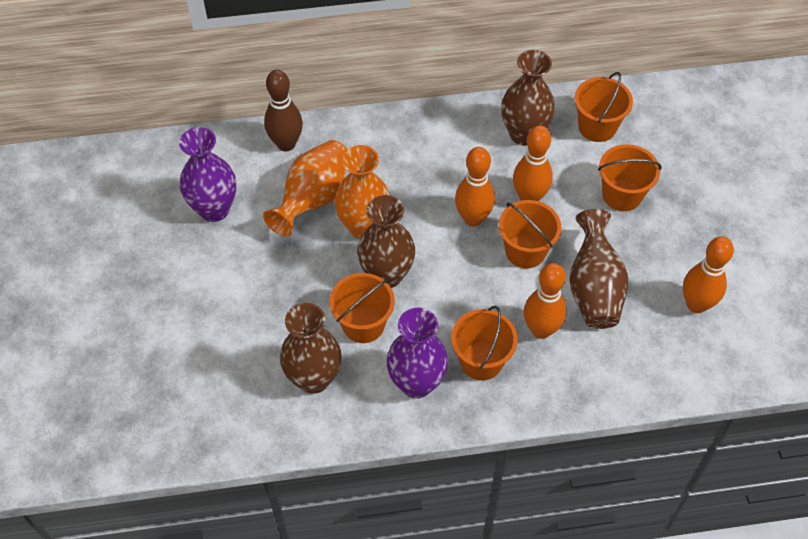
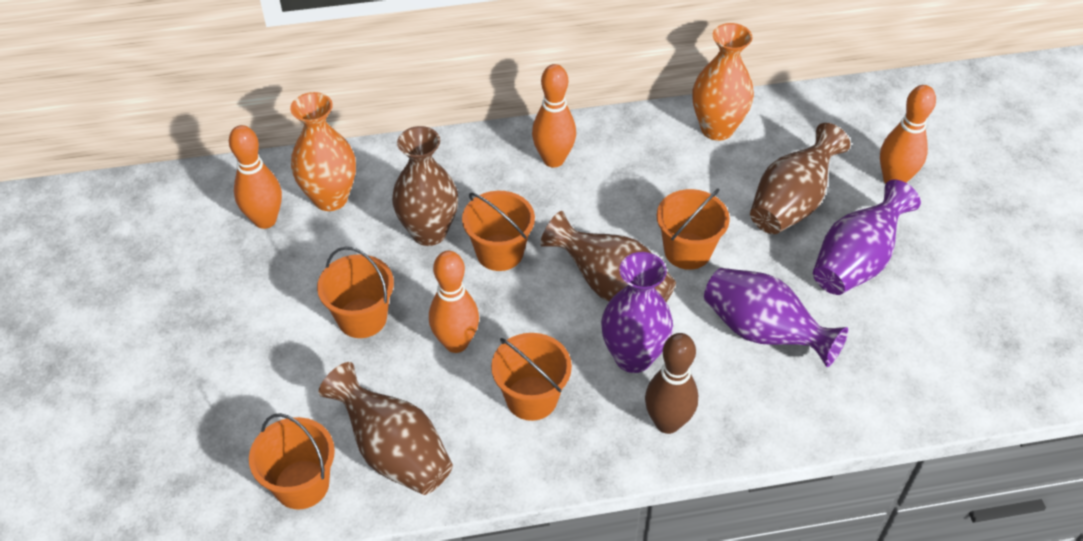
purple vase: 2 -> 3

